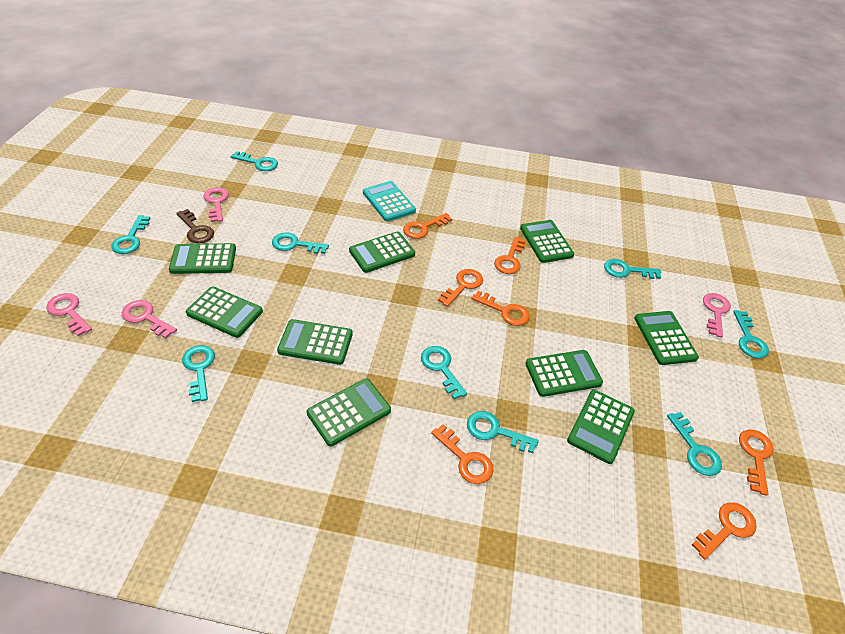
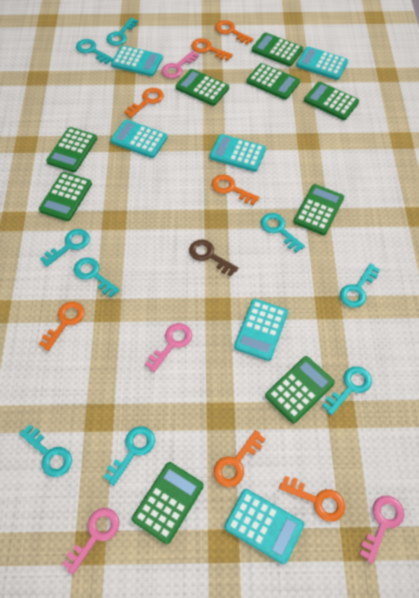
turquoise calculator: 1 -> 6

